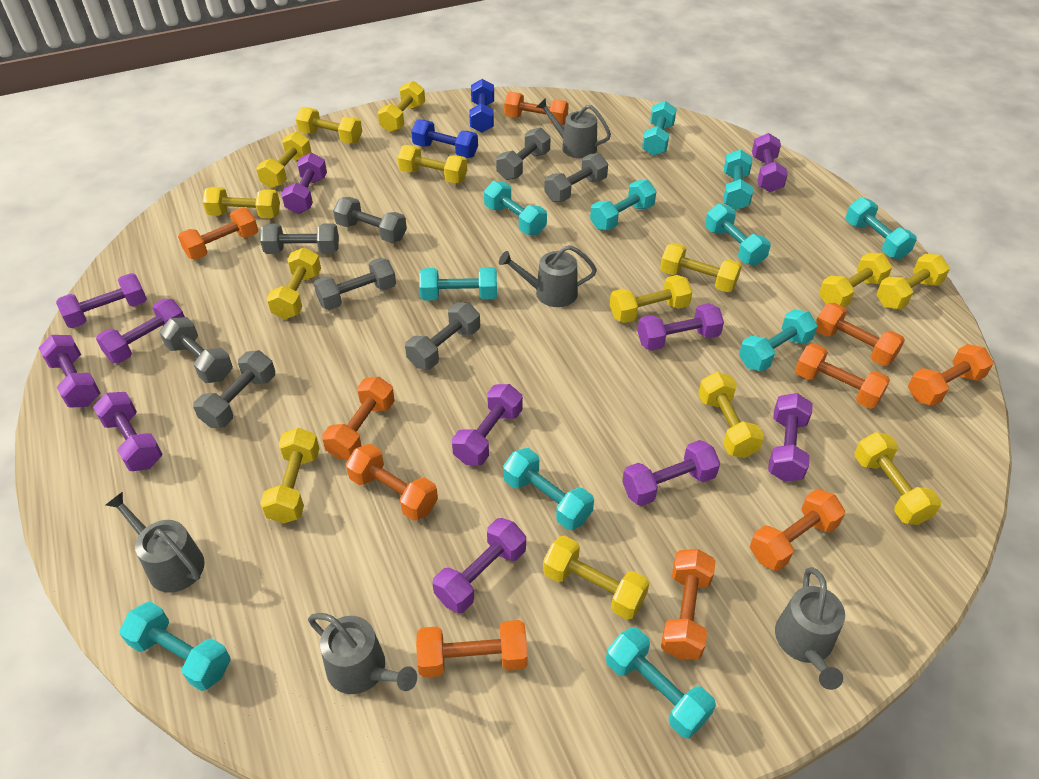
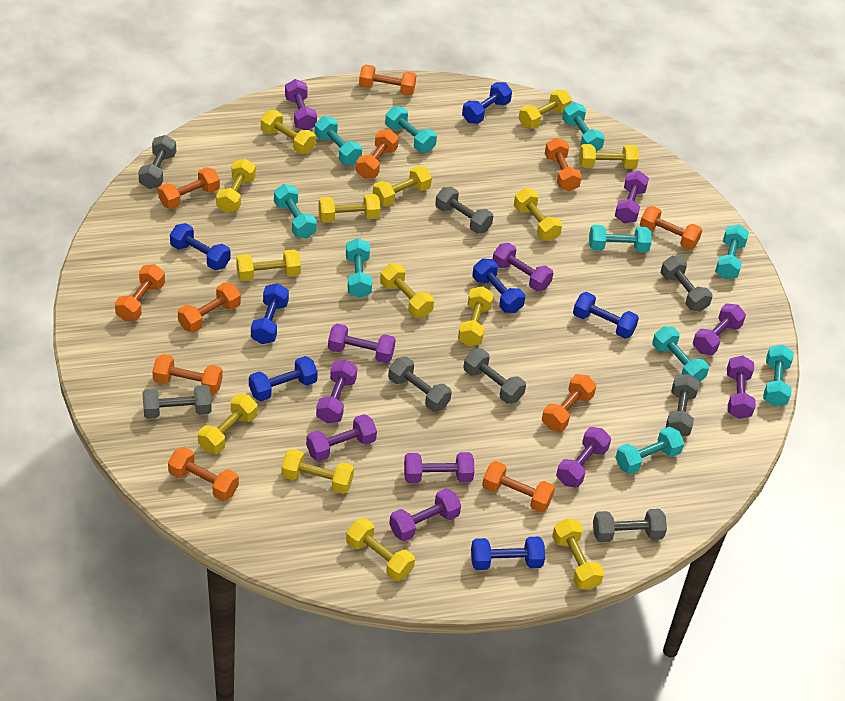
blue dumbbell: 2 -> 7
grey watering can: 5 -> 0
orange dumbbell: 10 -> 11
turquoise dumbbell: 11 -> 10

